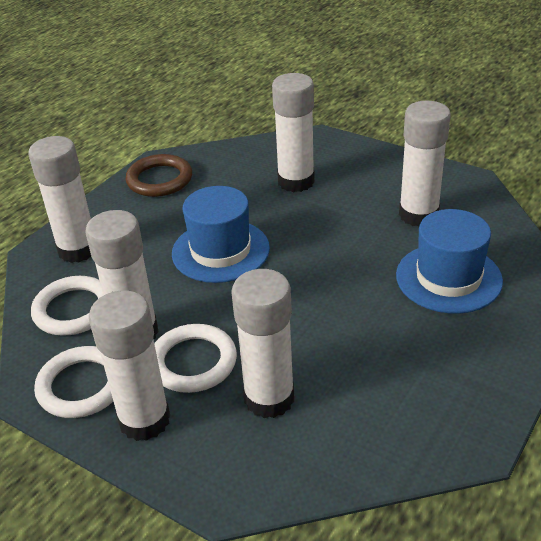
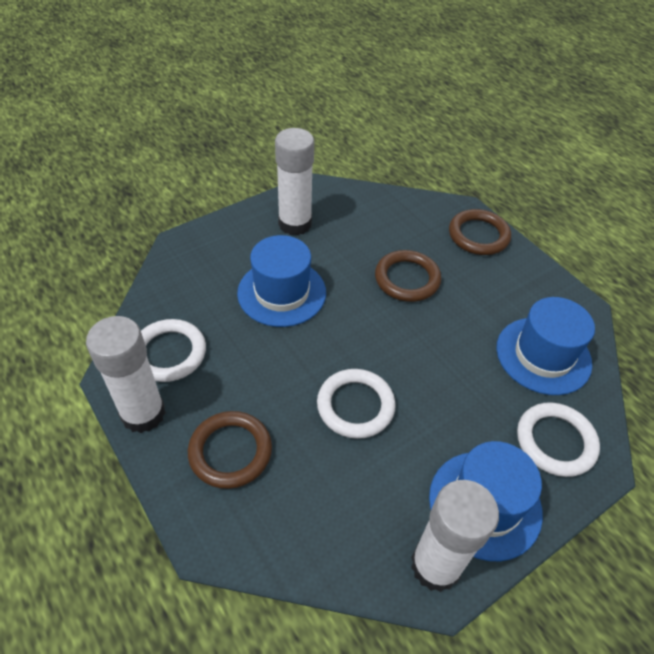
blue hat: 2 -> 3
brown ring: 1 -> 3
white glue stick: 6 -> 3

